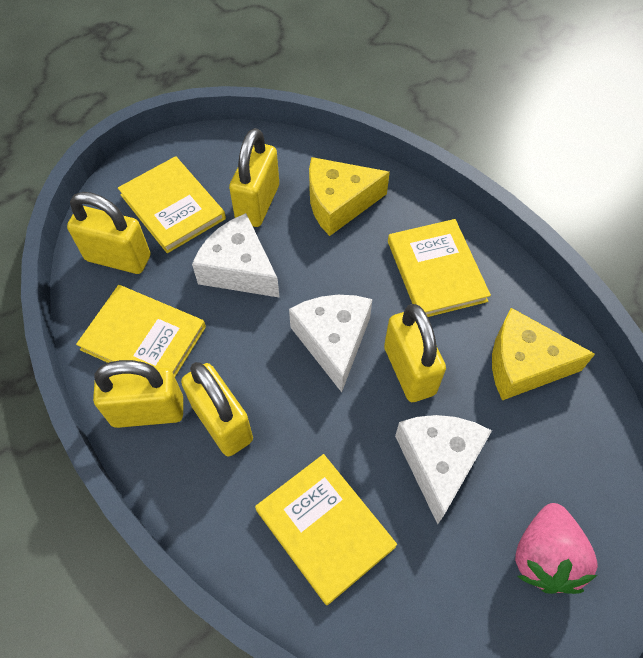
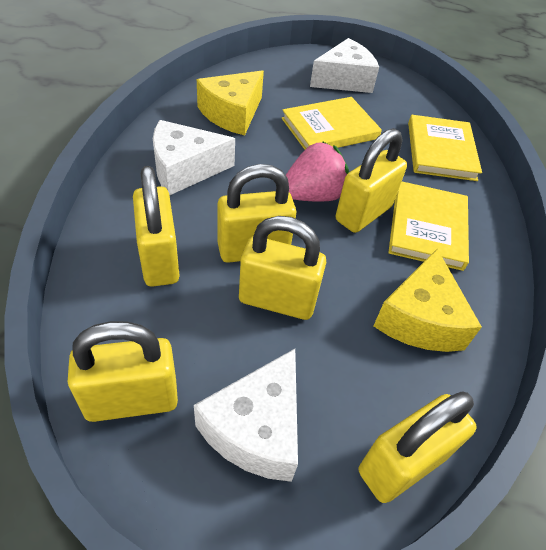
yellow book: 4 -> 3
yellow padlock: 5 -> 6

